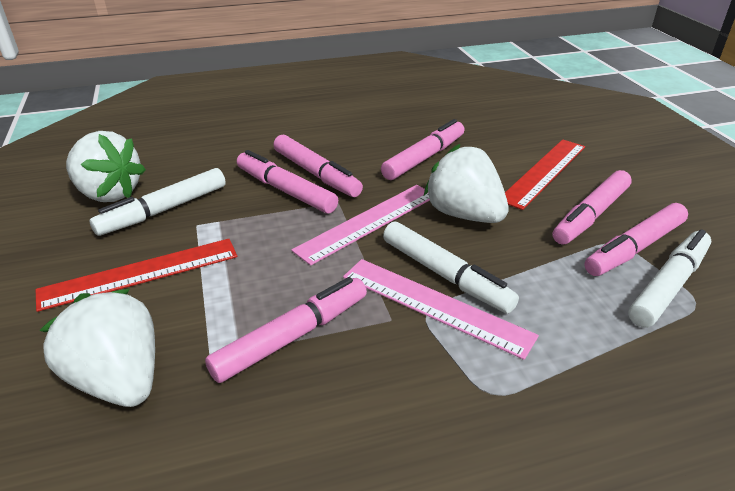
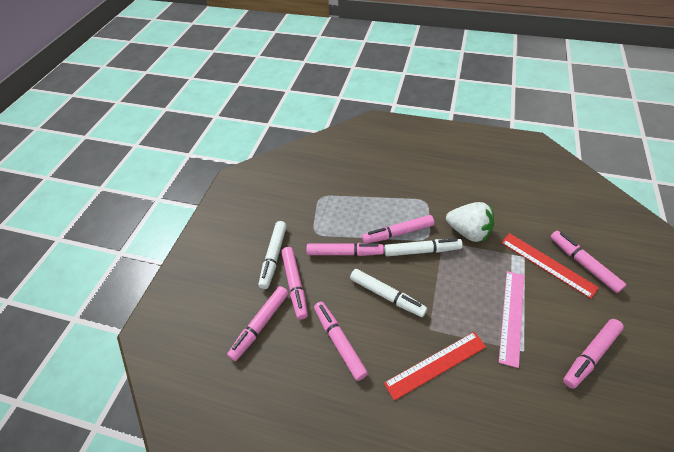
pink marker: 6 -> 7
pink ruler: 2 -> 1
white strawberry: 3 -> 1

